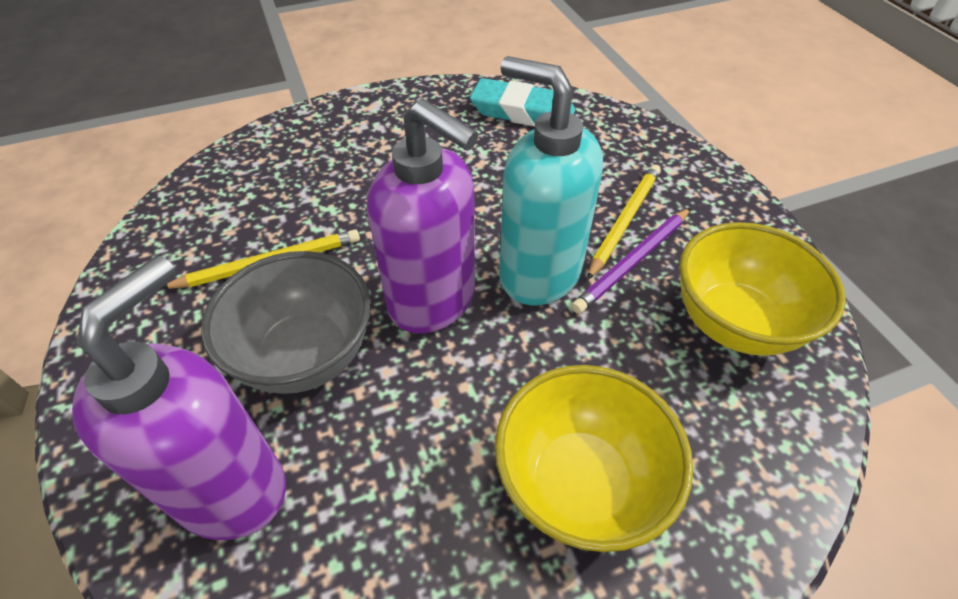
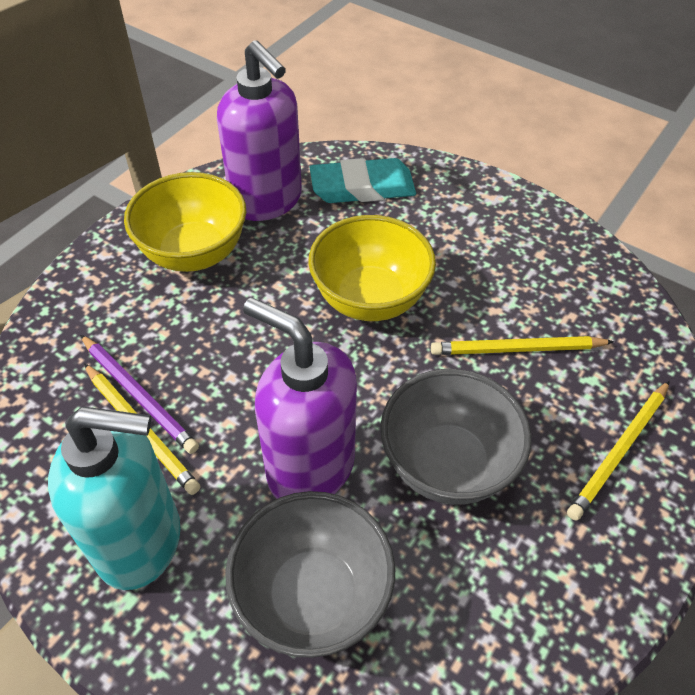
grey bowl: 1 -> 2
yellow pencil: 2 -> 3

